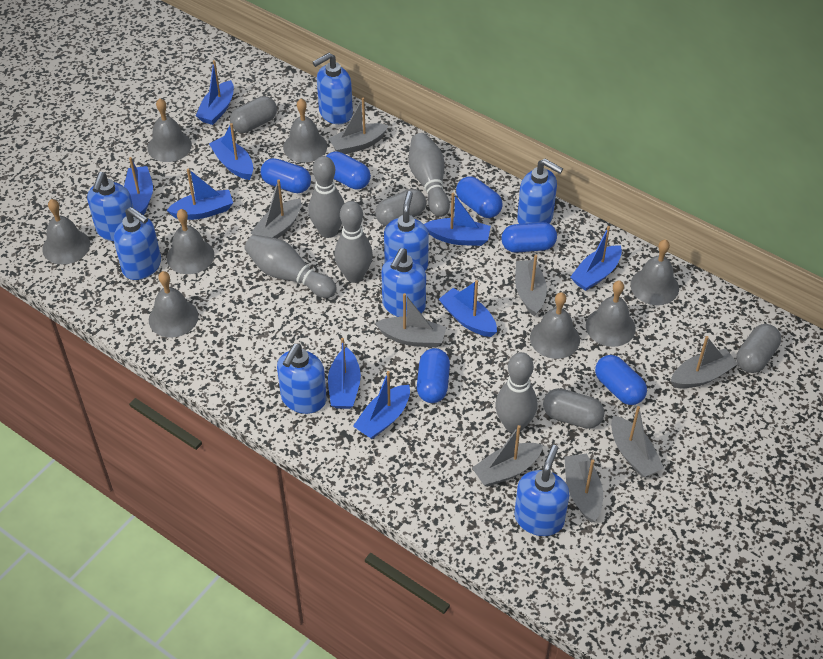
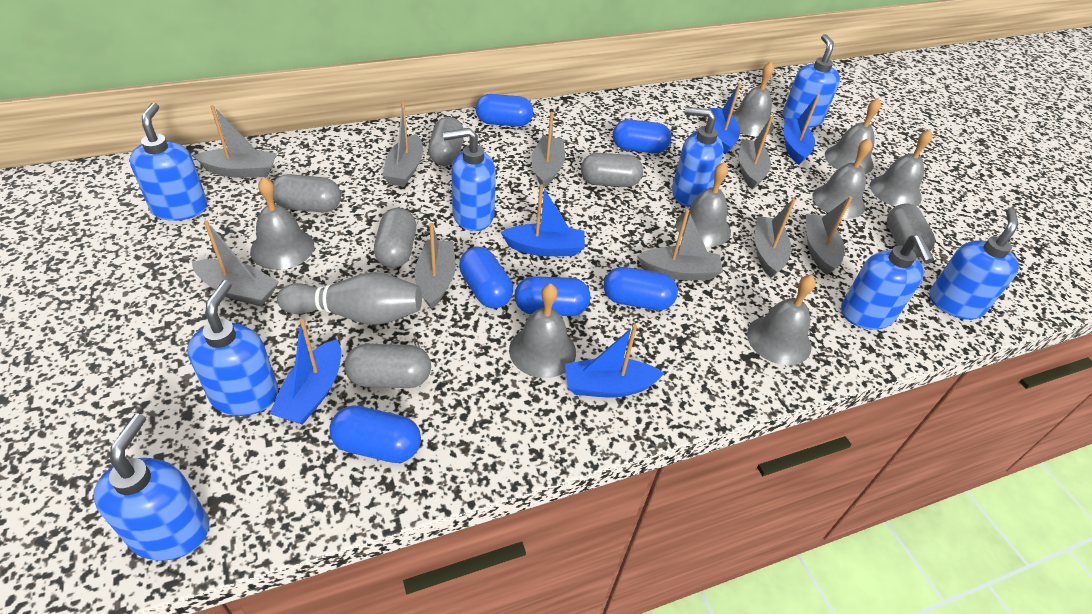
blue boat: 9 -> 5
grey boat: 8 -> 9
grey bowling pin: 5 -> 1
grey capsule: 4 -> 6

